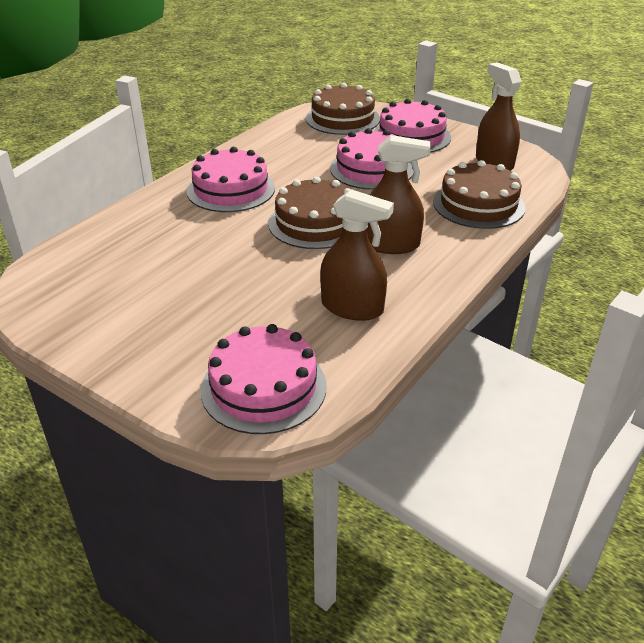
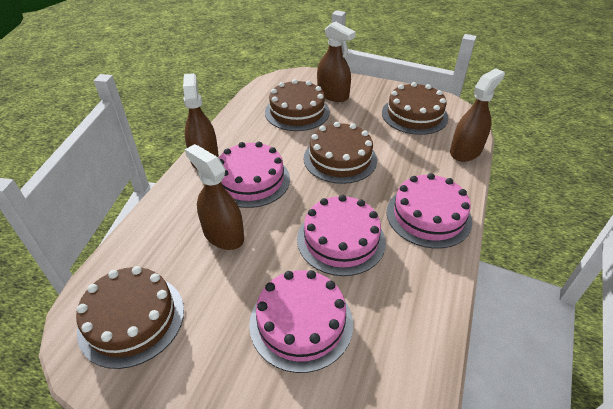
brown cake: 3 -> 4
brown spray bottle: 3 -> 4

